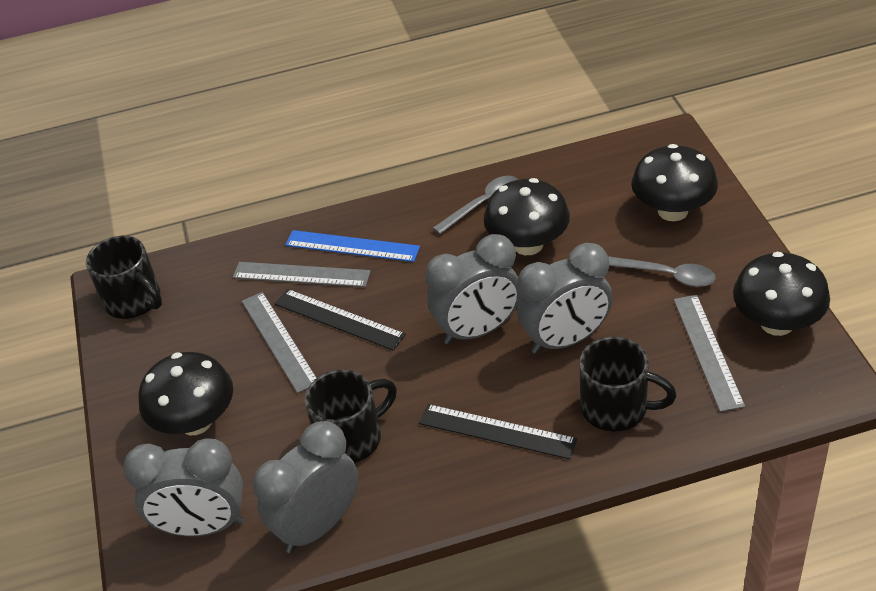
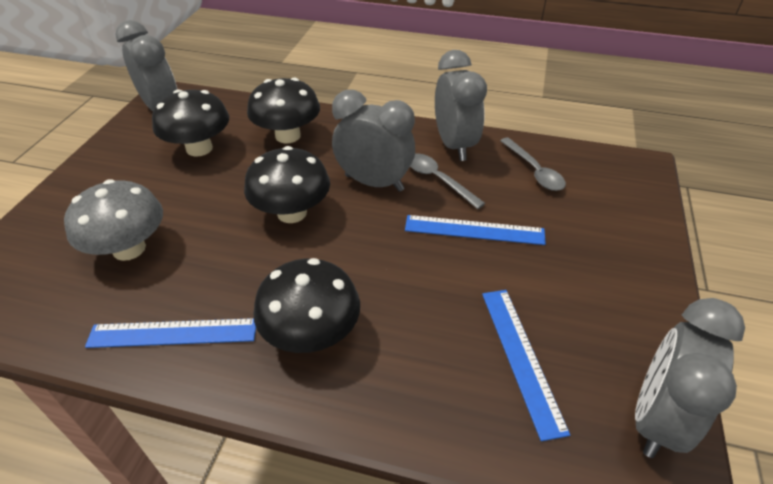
black mug: 3 -> 0
black ruler: 2 -> 0
blue ruler: 1 -> 3
grey mushroom: 0 -> 1
grey ruler: 3 -> 0

